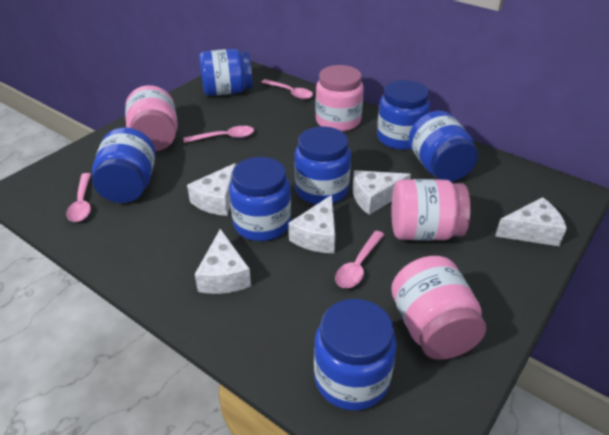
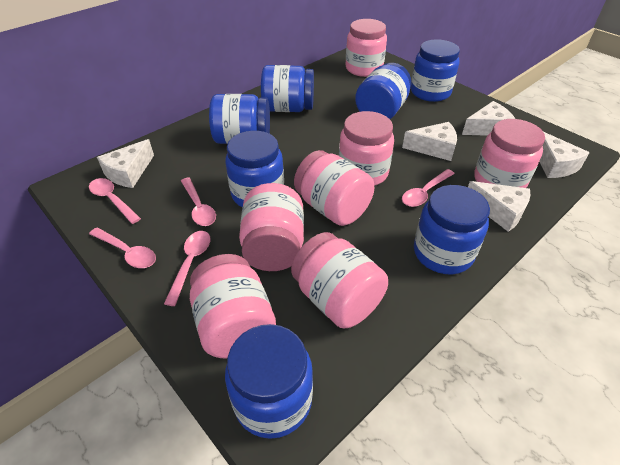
pink jar: 4 -> 7
pink spoon: 4 -> 5

